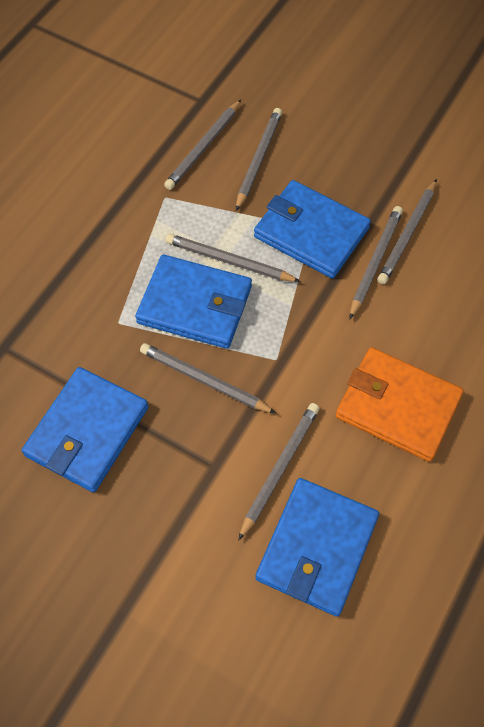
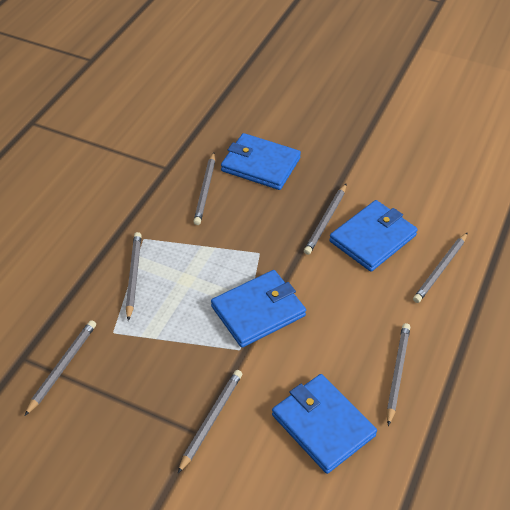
orange wallet: 1 -> 0

